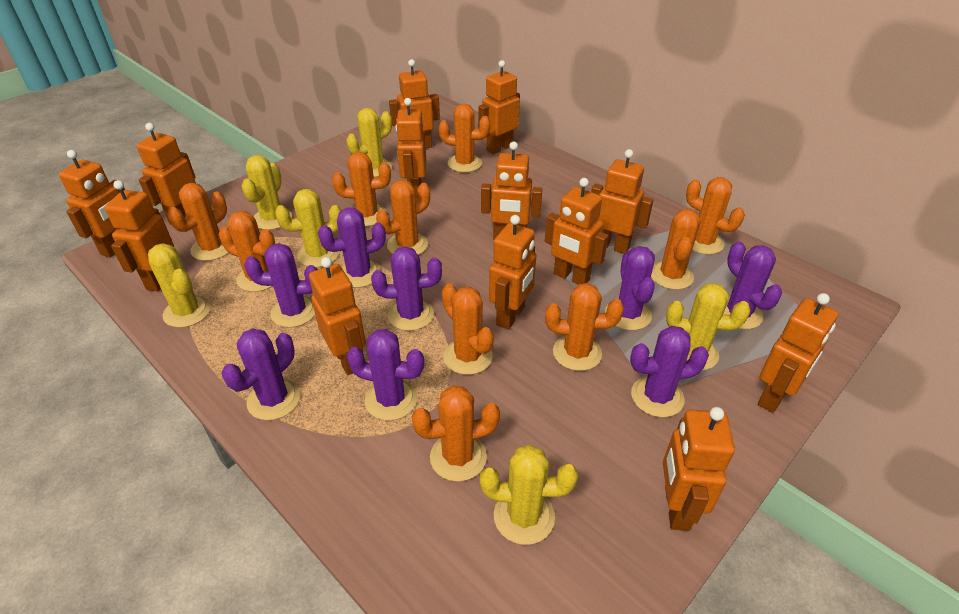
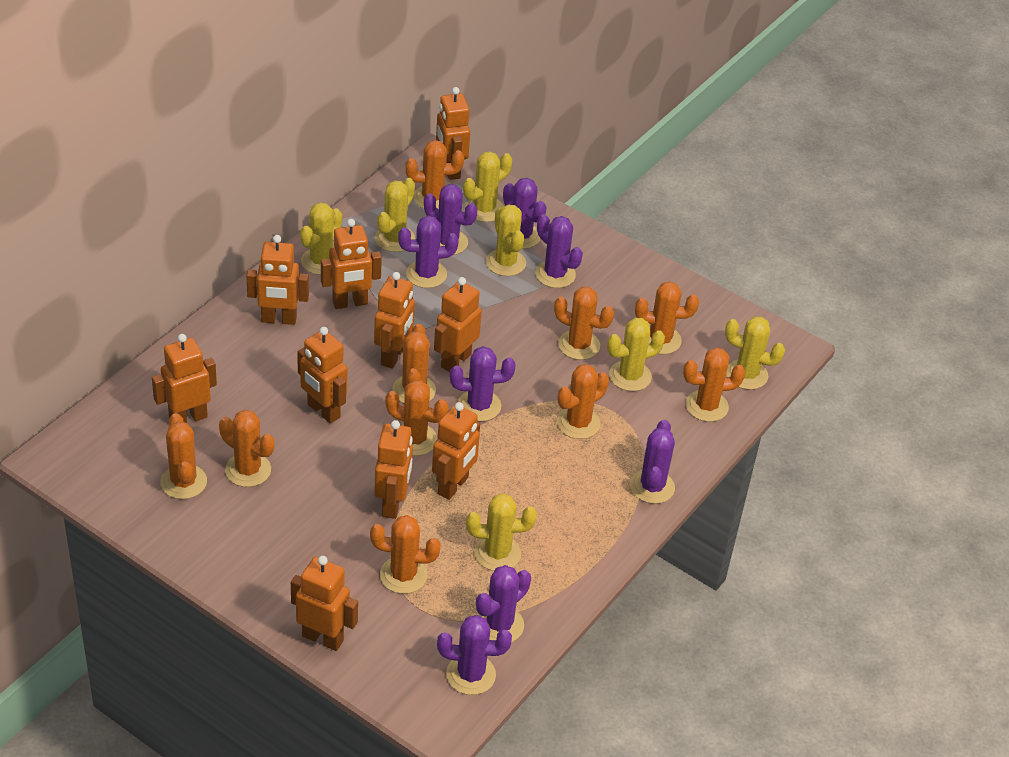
orange robot: 13 -> 10
yellow cactus: 6 -> 7

